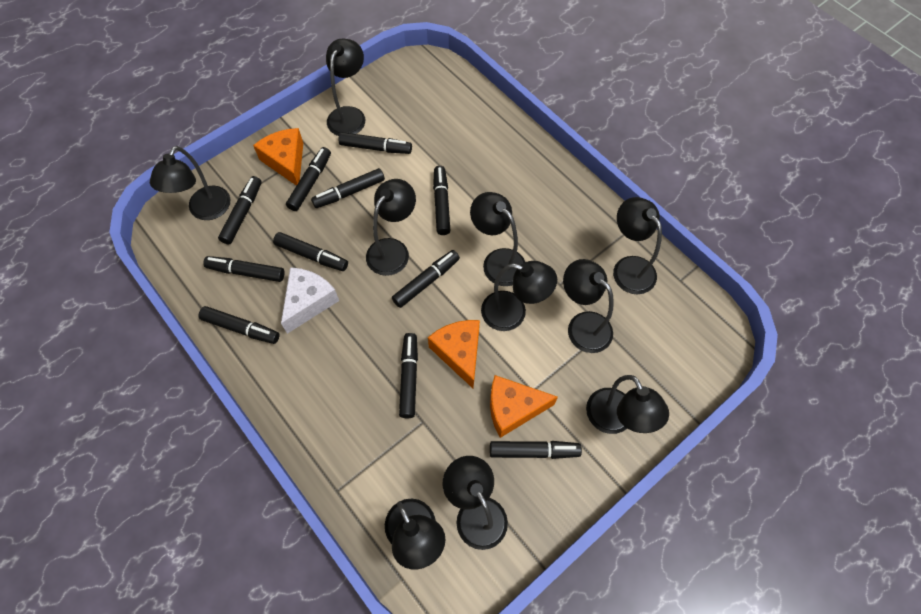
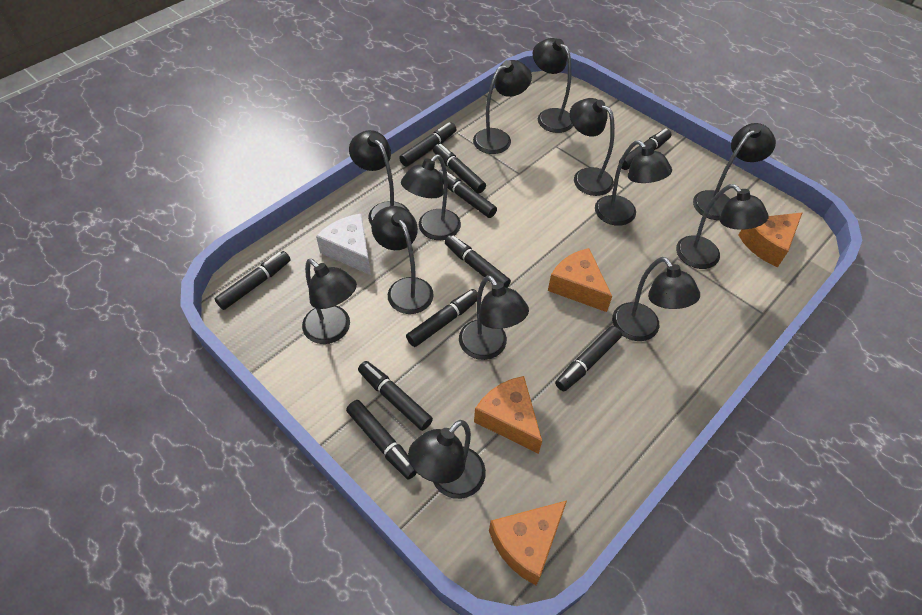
black lamp: 10 -> 13
black marker: 11 -> 10
orange cheese: 3 -> 4

